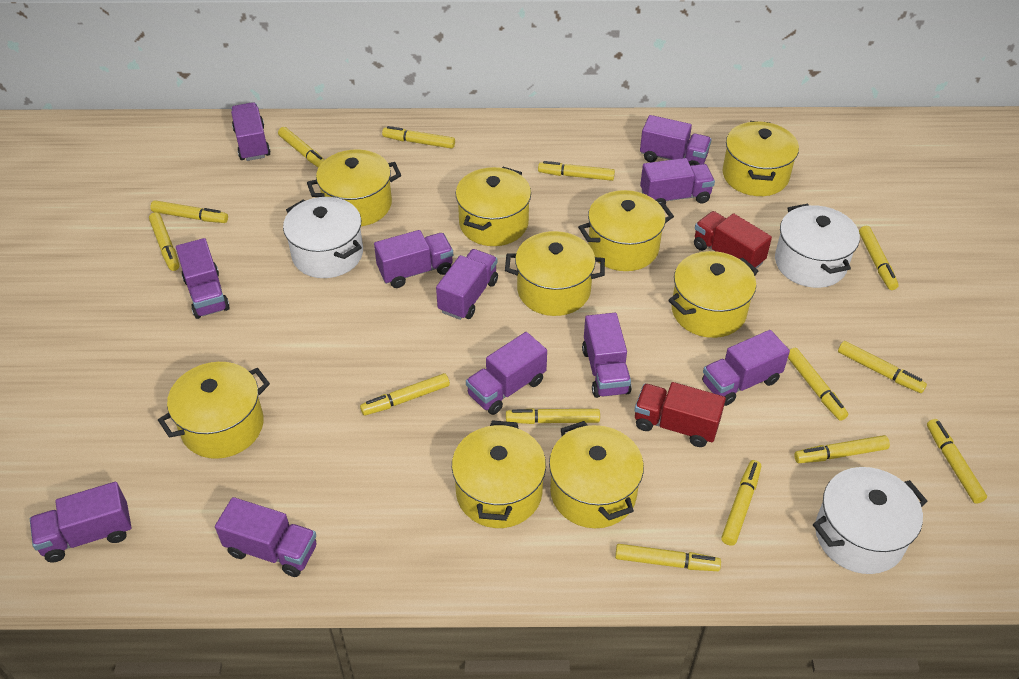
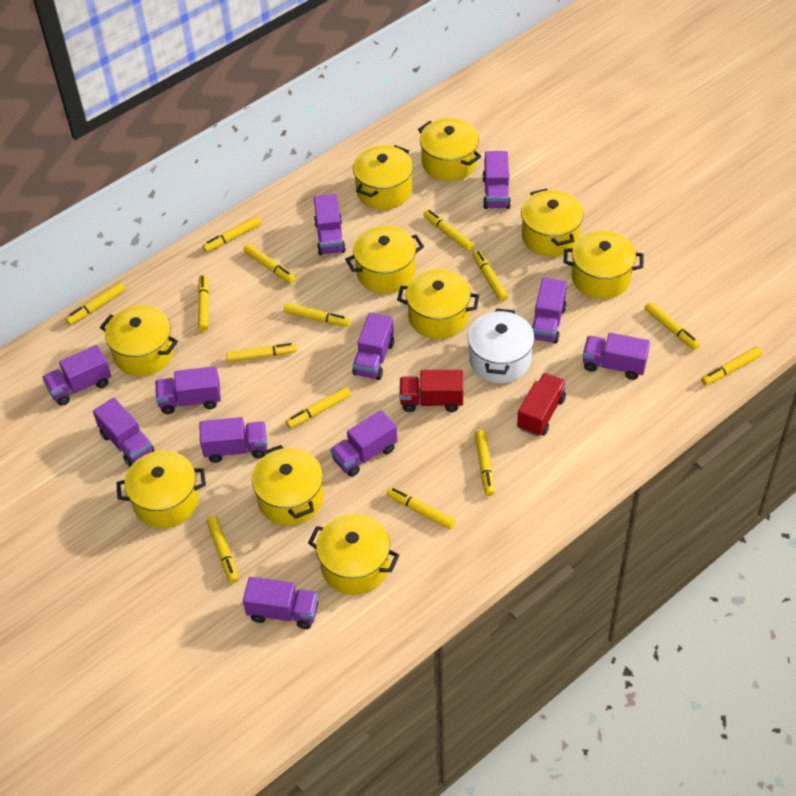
white pot: 3 -> 1
yellow pot: 9 -> 10

